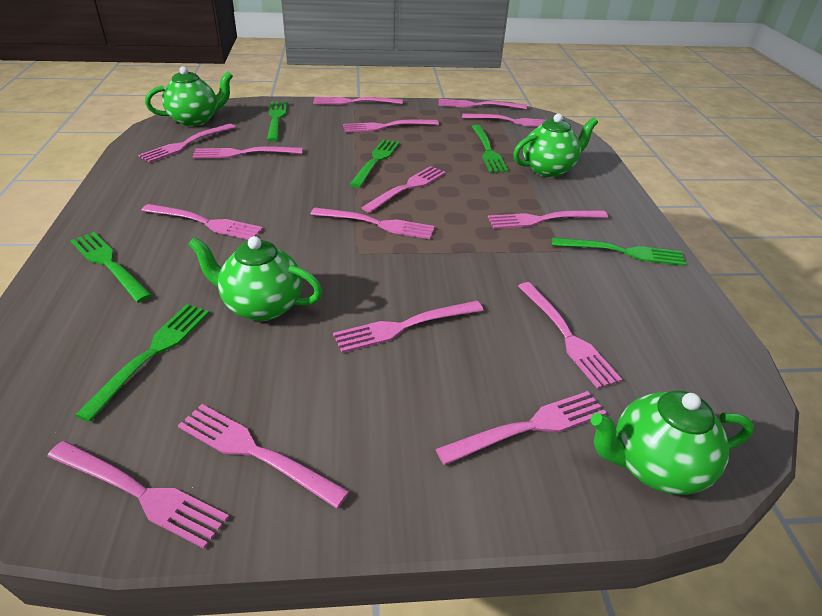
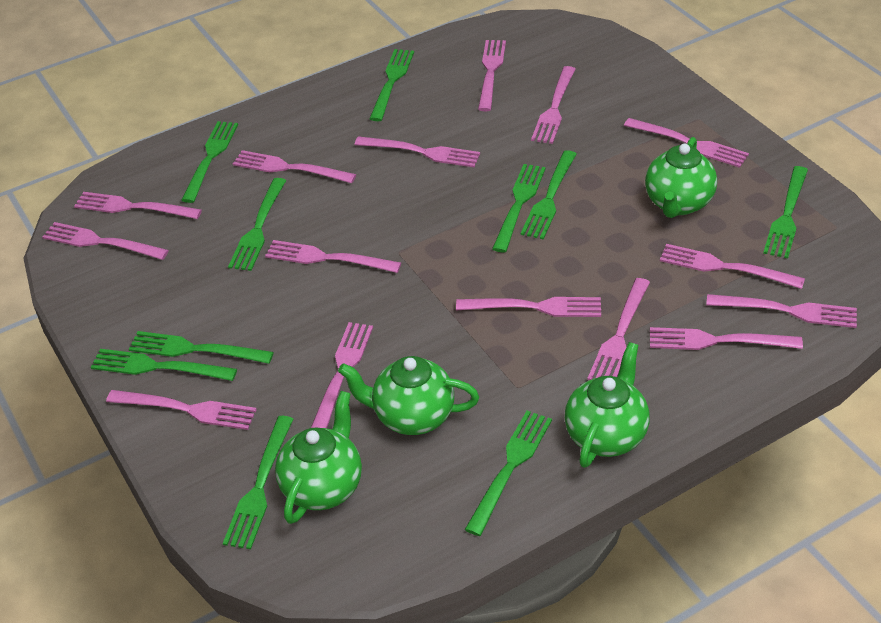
green fork: 6 -> 10

